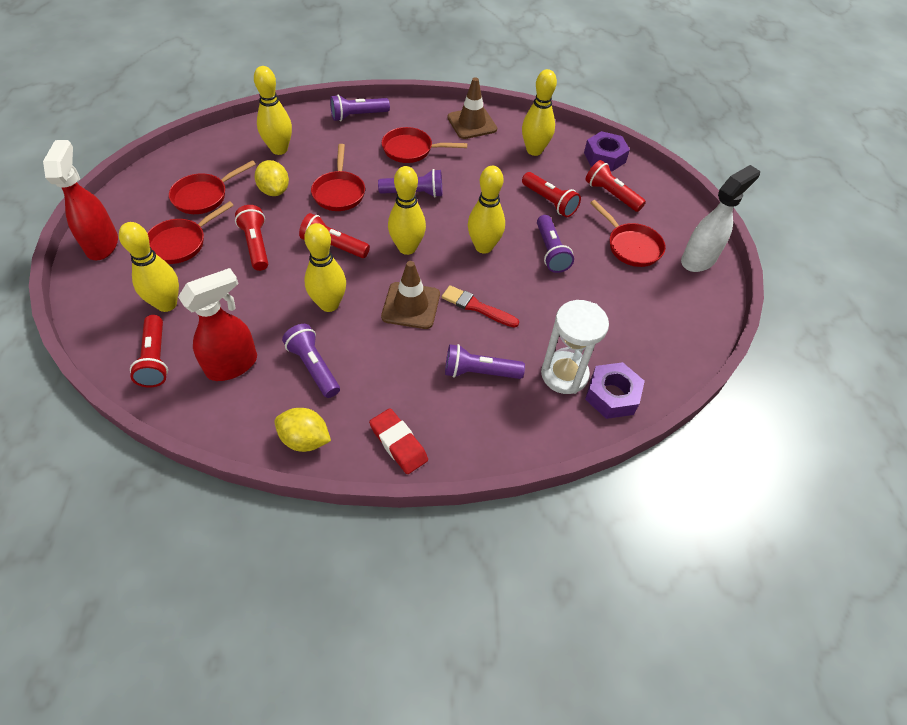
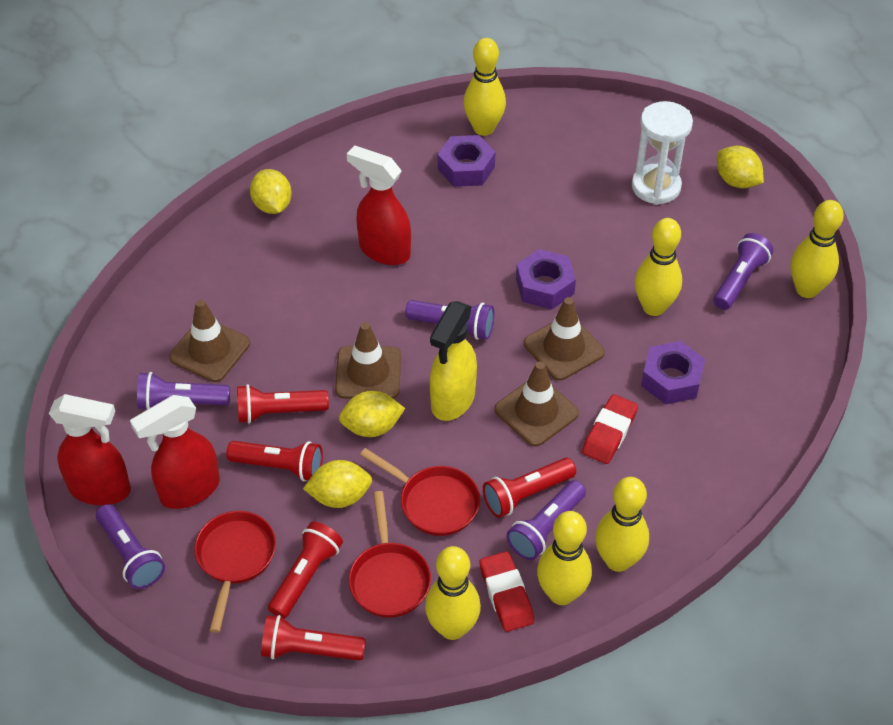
brown traffic cone: 2 -> 4
purple nut: 2 -> 3
red brush: 1 -> 0
red eraser: 1 -> 2
red pan: 5 -> 3
red spray bottle: 2 -> 3
white spray bottle: 1 -> 0
yellow lemon: 2 -> 4
yellow spray bottle: 0 -> 1

